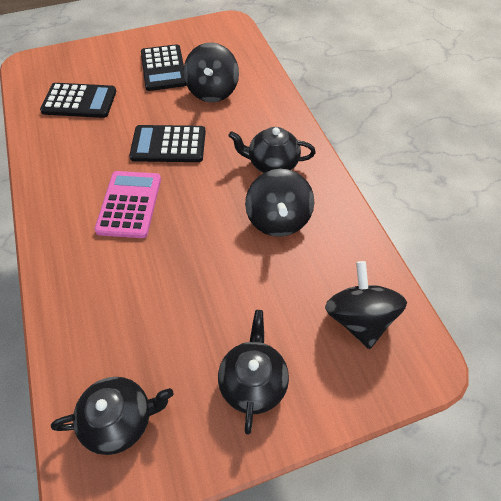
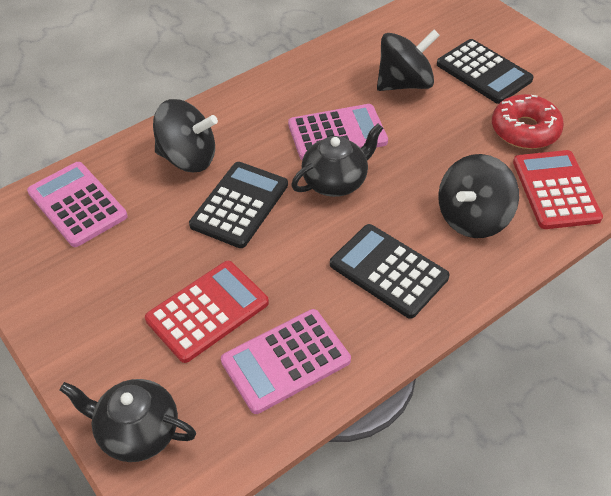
black teapot: 3 -> 2
pink calculator: 1 -> 3
red calculator: 0 -> 2
red donut: 0 -> 1

